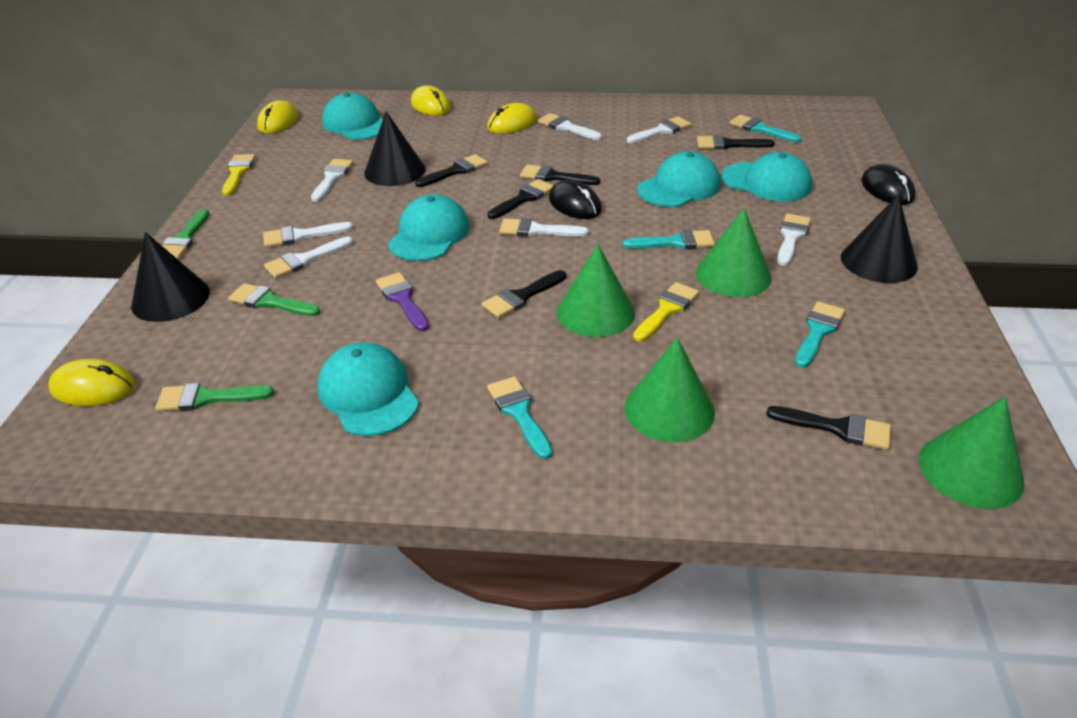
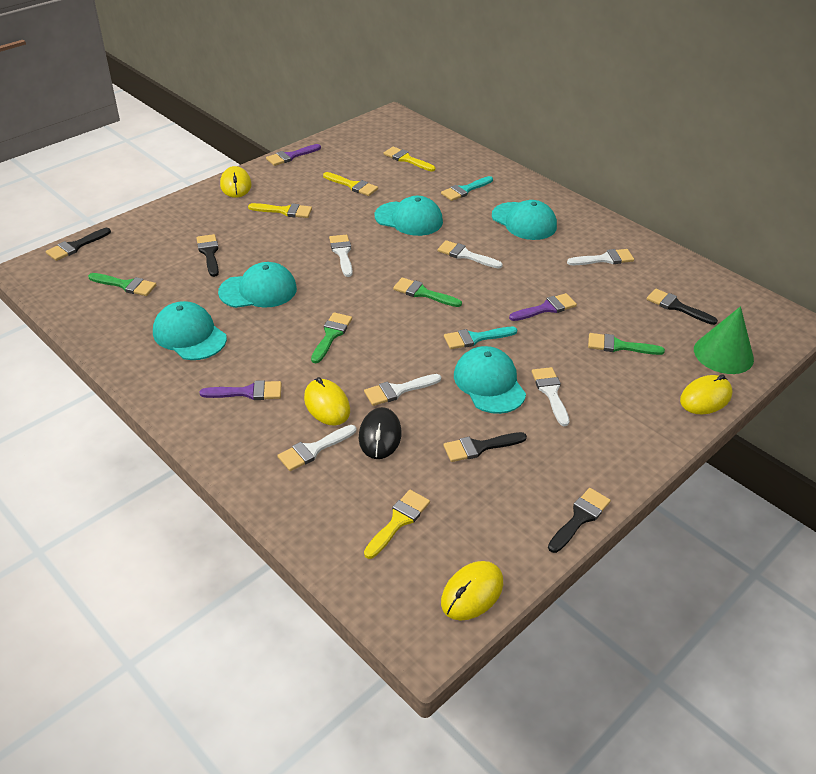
black brush: 6 -> 5
black cone: 3 -> 0
black mouse: 2 -> 1
green brush: 3 -> 4
green cone: 4 -> 1
purple brush: 1 -> 3
turquoise brush: 4 -> 2
white brush: 7 -> 6
yellow brush: 2 -> 4

